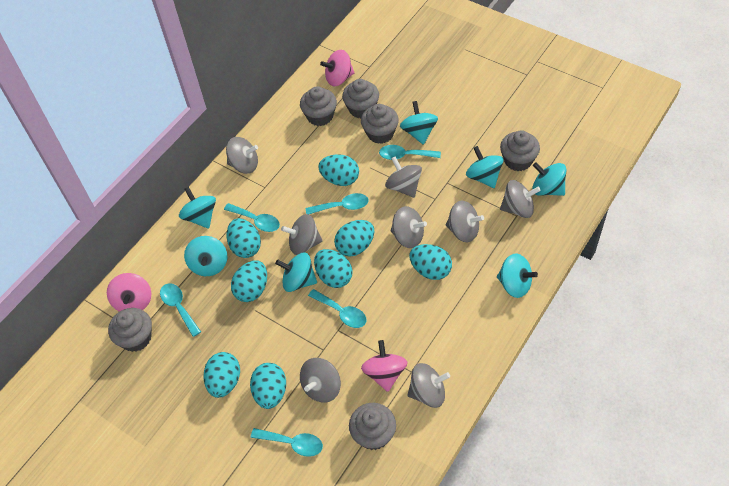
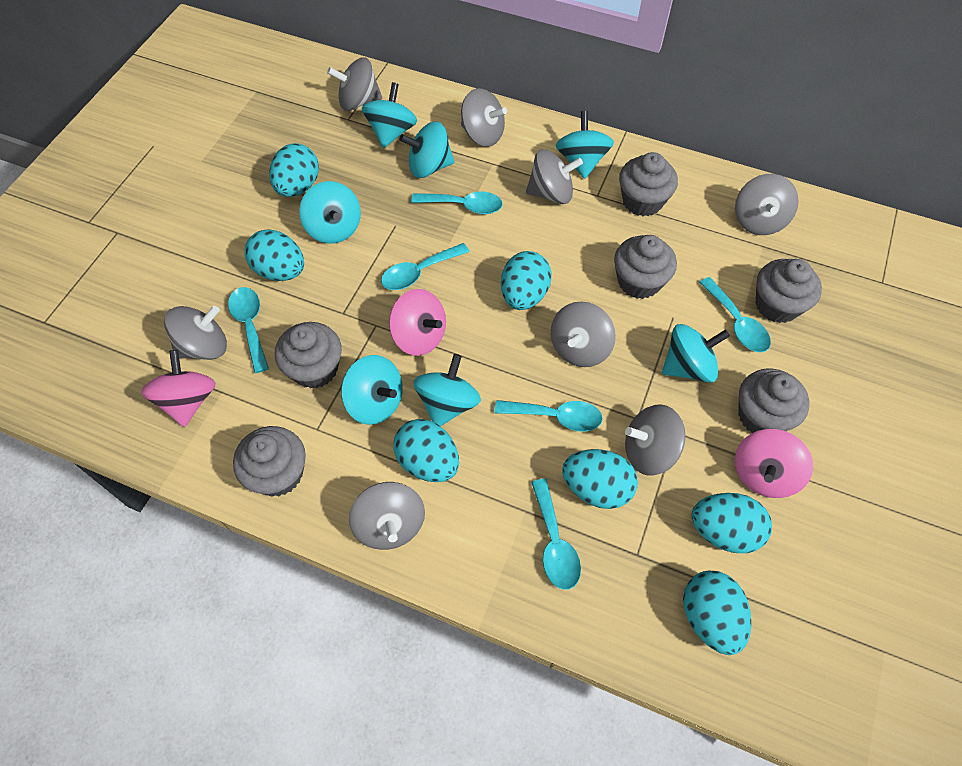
turquoise egg: 8 -> 7

